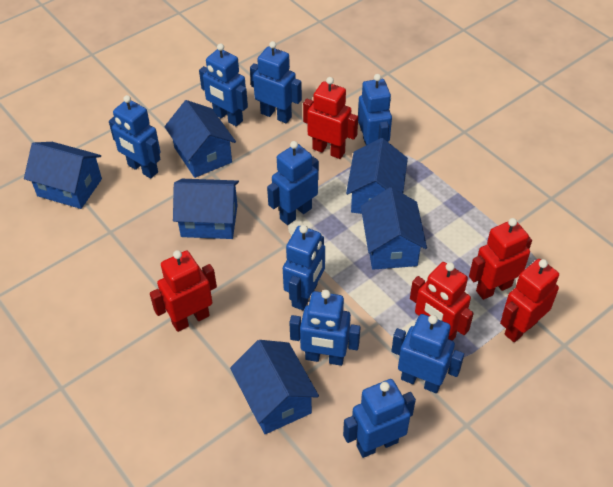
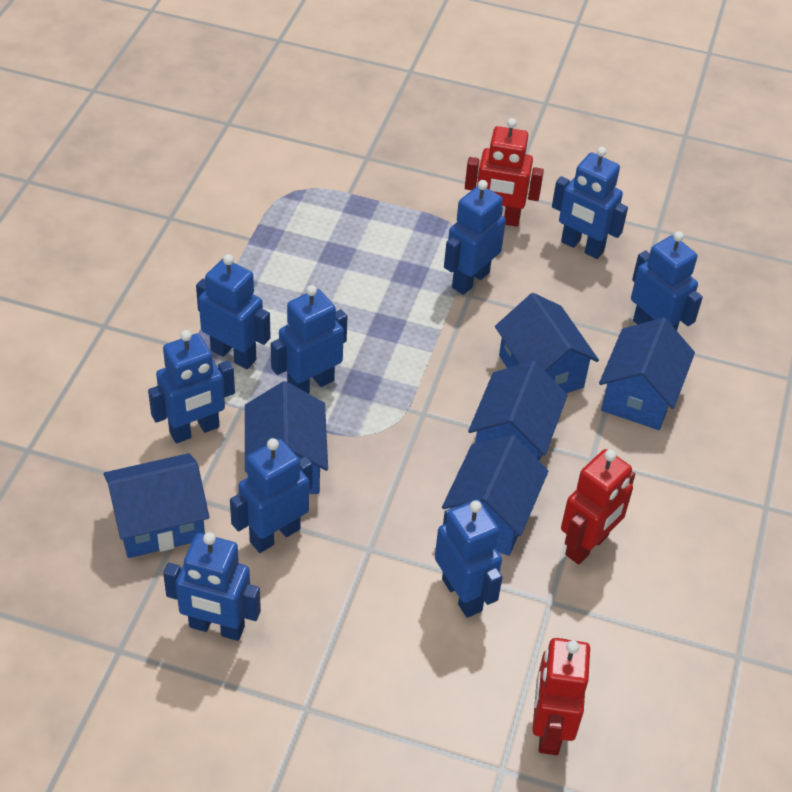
red robot: 5 -> 3

